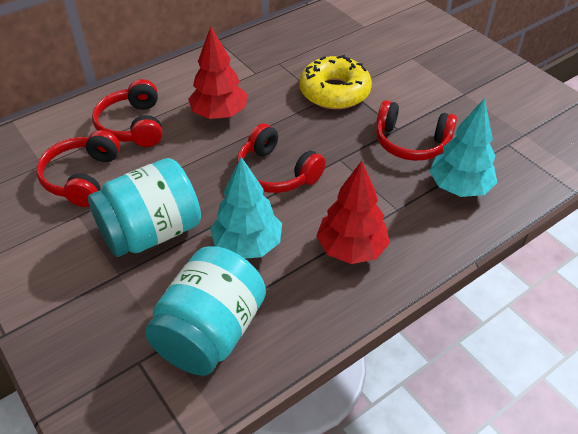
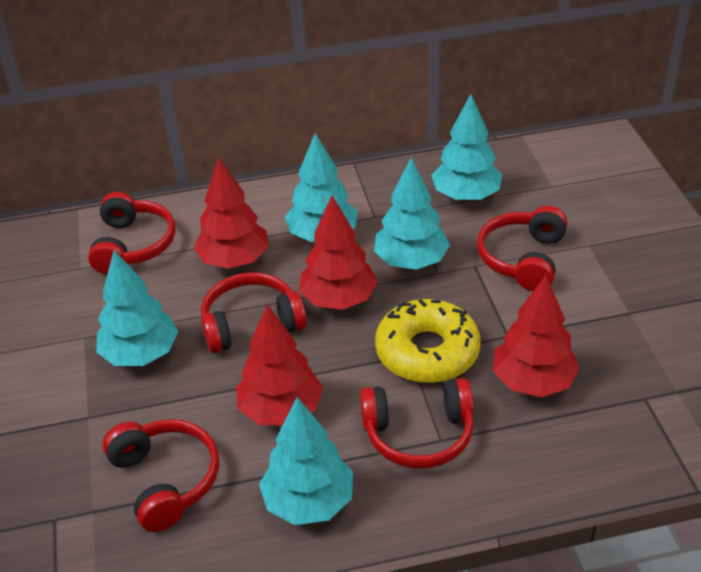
red headphones: 4 -> 5
red tree: 2 -> 4
turquoise jar: 2 -> 0
turquoise tree: 2 -> 5

